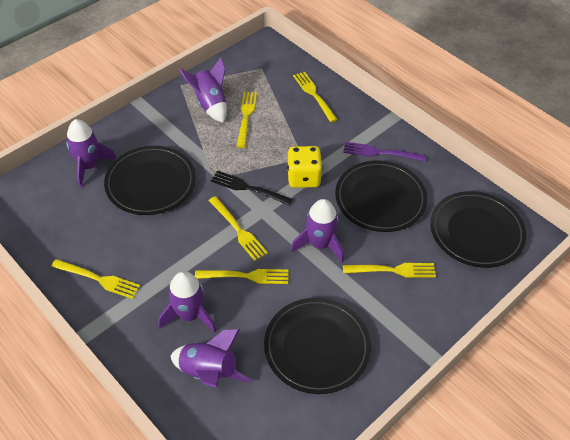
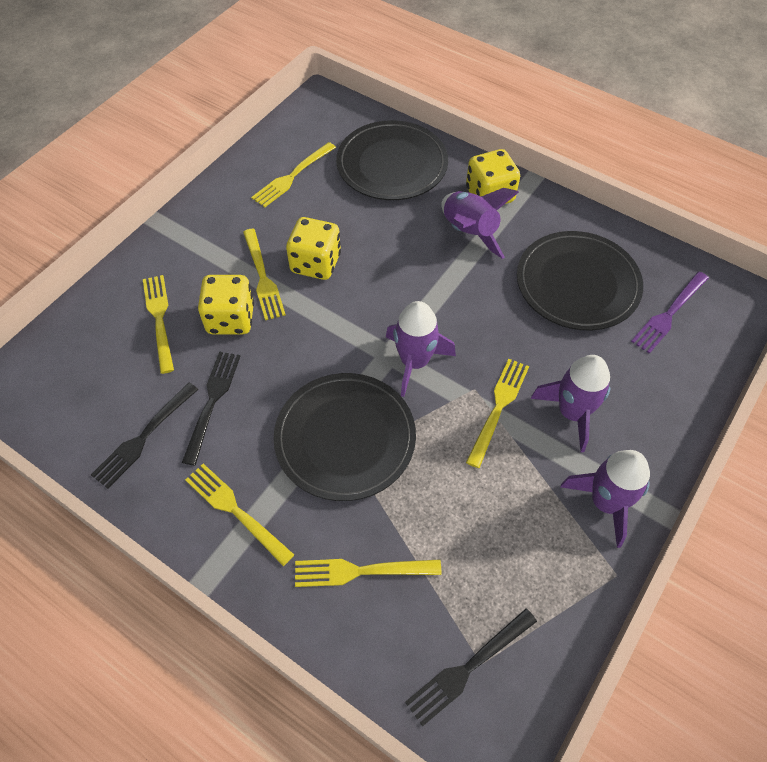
black fork: 1 -> 3
black plate: 4 -> 3
purple rocket: 5 -> 4
yellow dice: 1 -> 3

